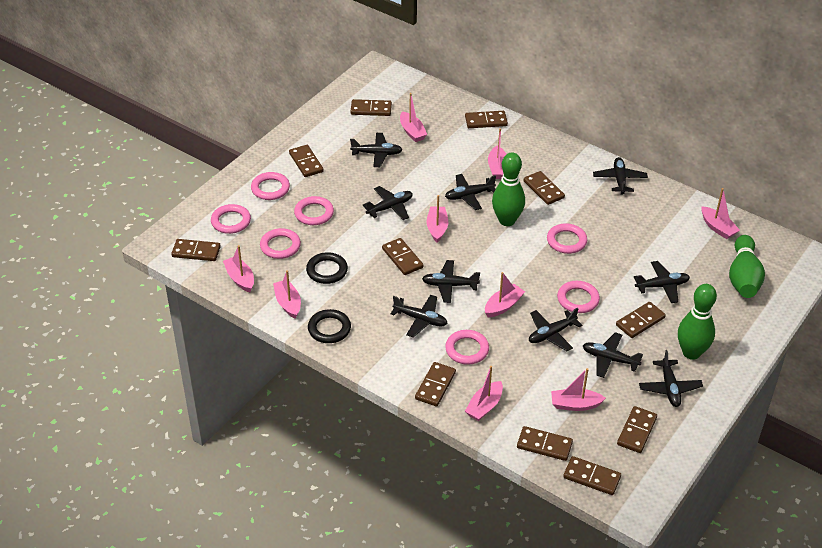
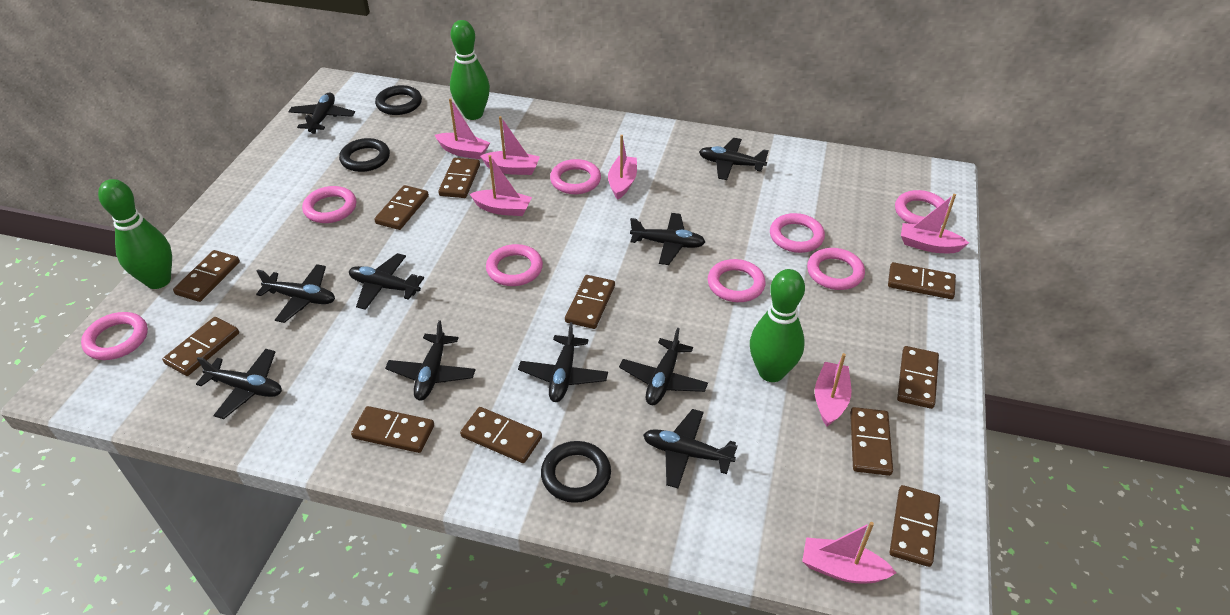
black ring: 2 -> 3
pink boat: 9 -> 7
pink ring: 7 -> 8

